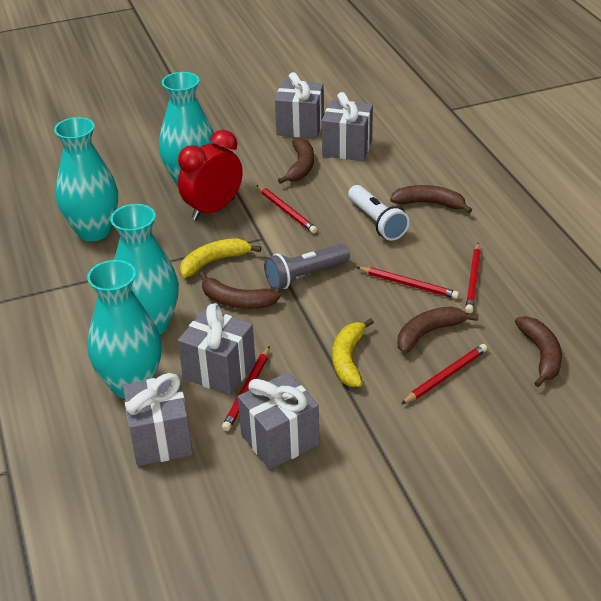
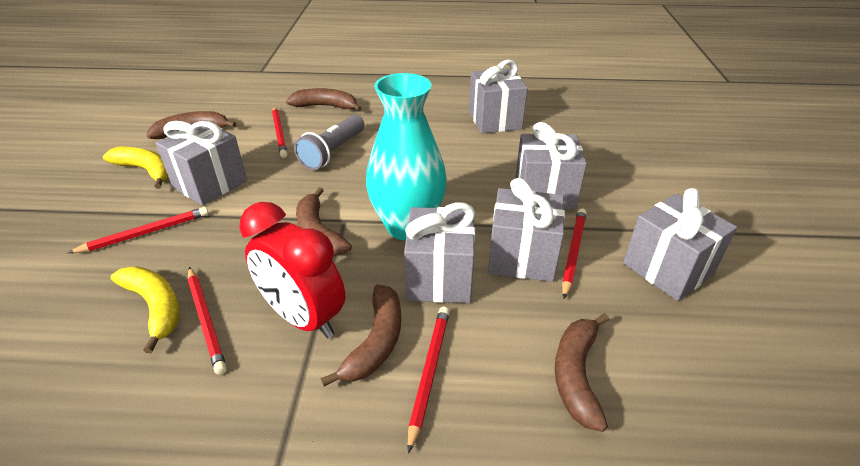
grey gift: 5 -> 6
turquoise vase: 4 -> 1
white flashlight: 1 -> 0

